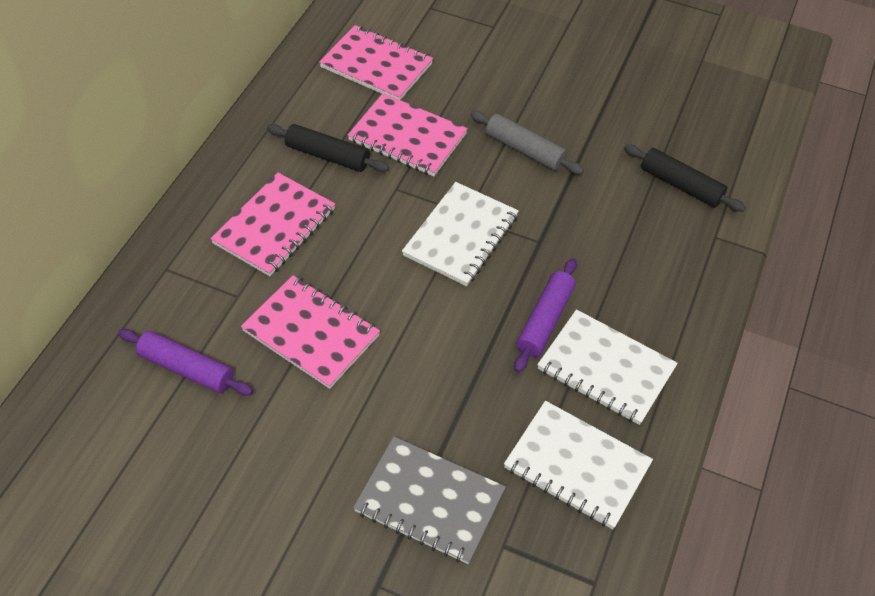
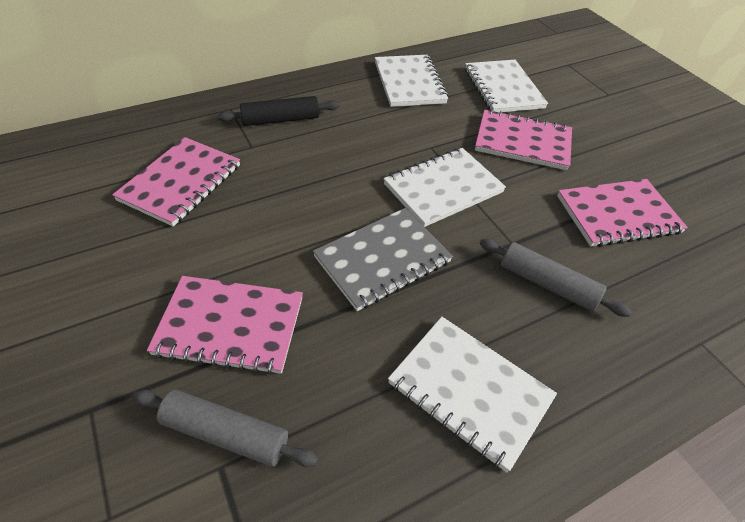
black rolling pin: 2 -> 1
grey rolling pin: 1 -> 2
purple rolling pin: 2 -> 0
white notebook: 3 -> 4

